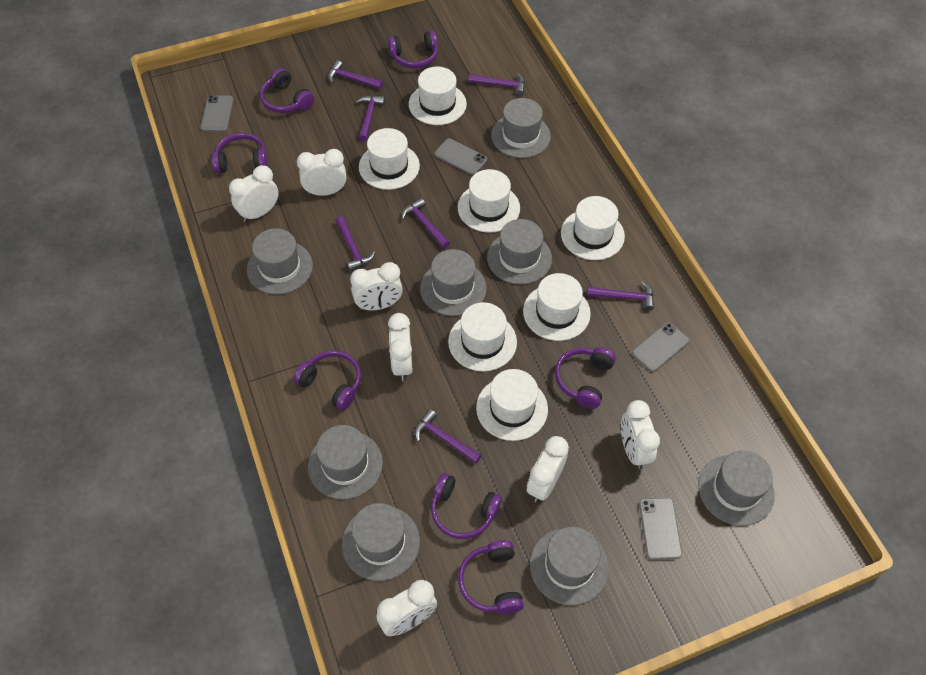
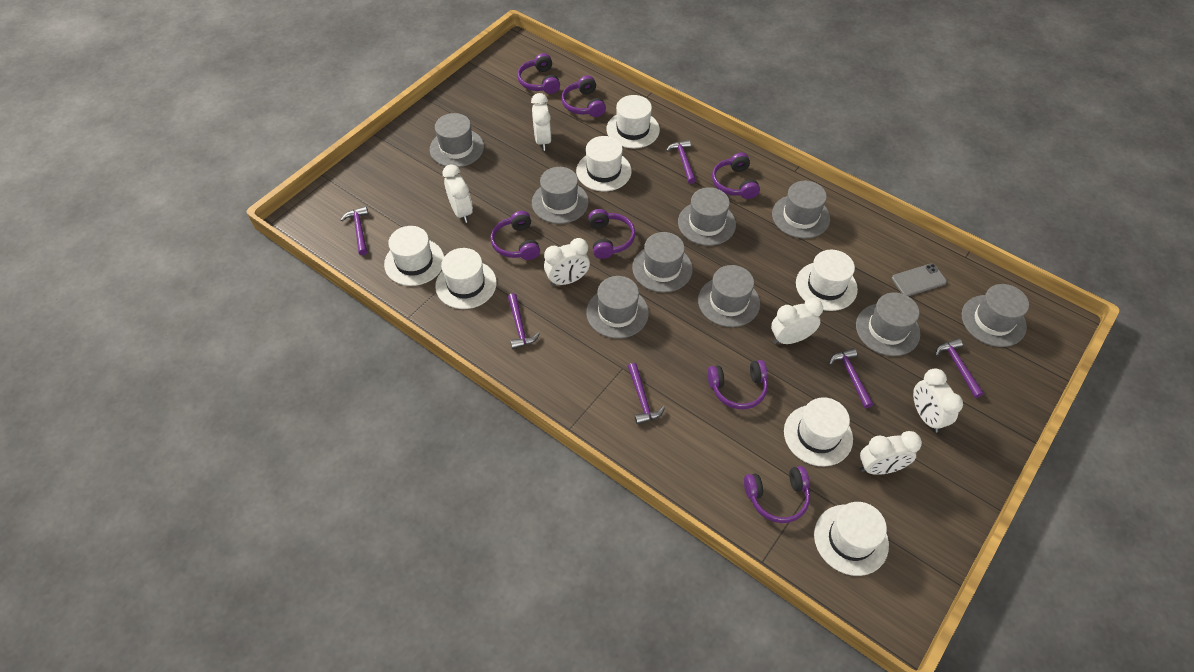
grey hat: 8 -> 9
grey phone: 4 -> 1
purple hammer: 7 -> 6
white clock: 7 -> 6

